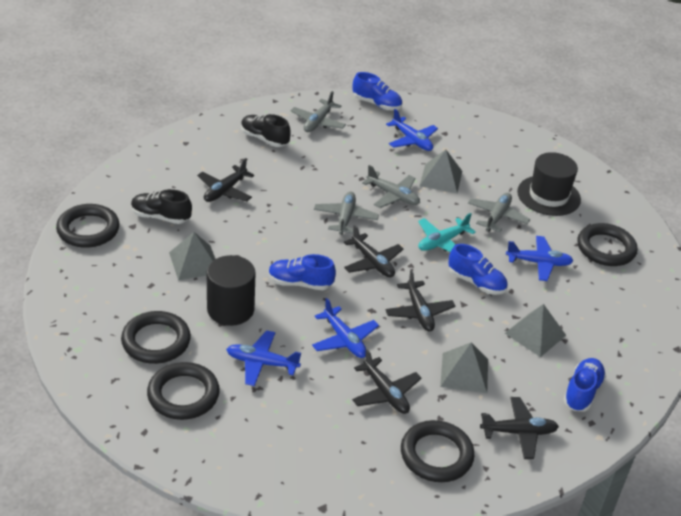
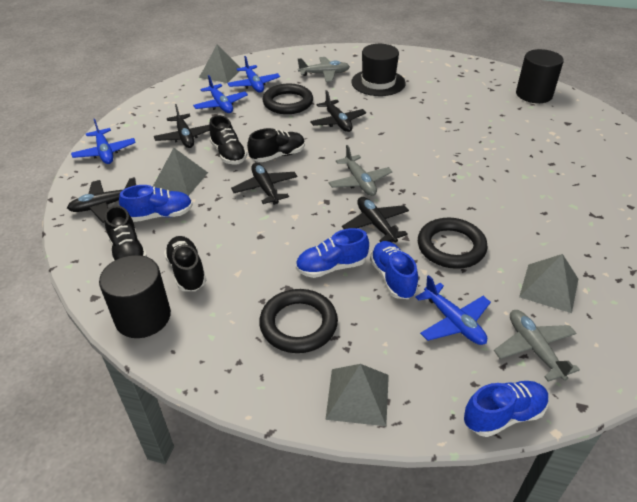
black cylinder: 1 -> 2
black ring: 5 -> 3
black shoe: 2 -> 4
grey plane: 4 -> 3
turquoise plane: 1 -> 0

